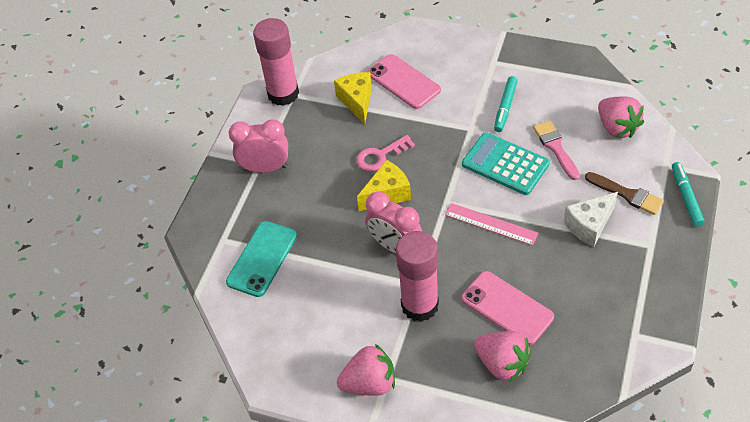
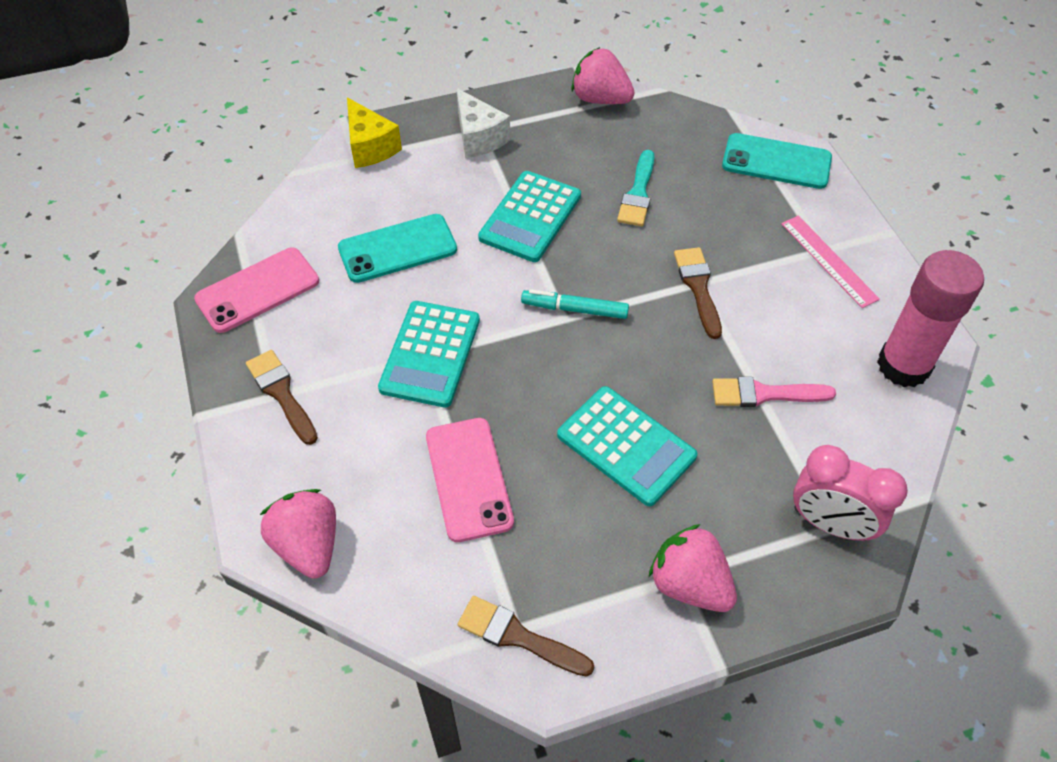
brown brush: 1 -> 3
pink clock: 2 -> 1
pink glue stick: 2 -> 1
pink key: 1 -> 0
turquoise brush: 0 -> 1
turquoise calculator: 1 -> 3
turquoise marker: 2 -> 1
turquoise phone: 1 -> 2
yellow cheese: 2 -> 1

